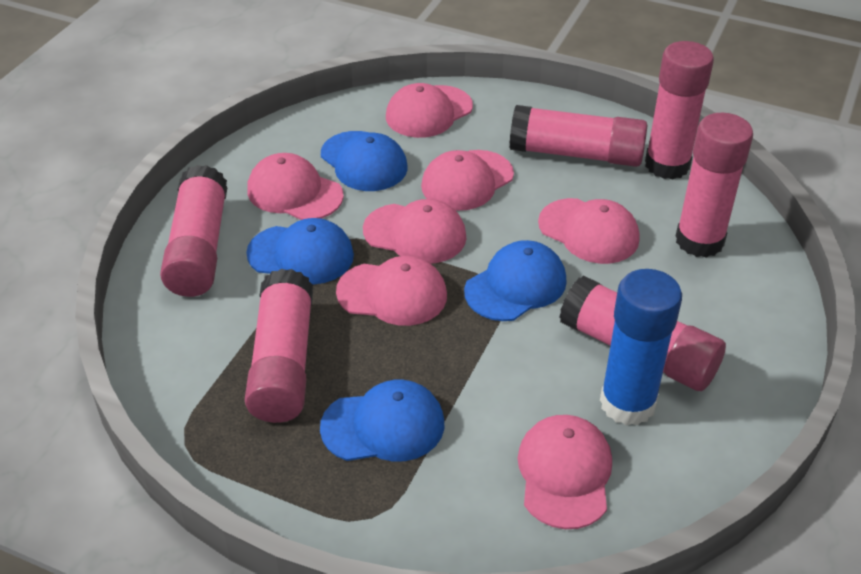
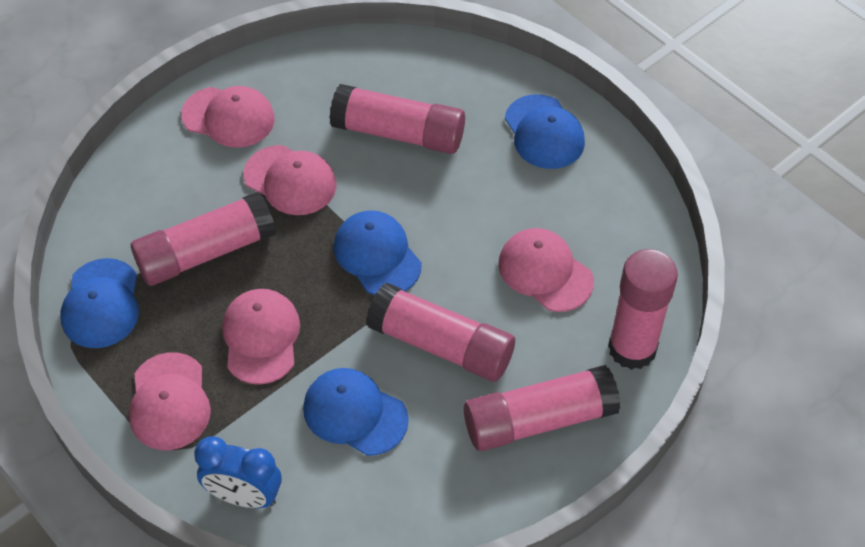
blue clock: 0 -> 1
blue glue stick: 1 -> 0
pink cap: 7 -> 5
pink glue stick: 6 -> 5

